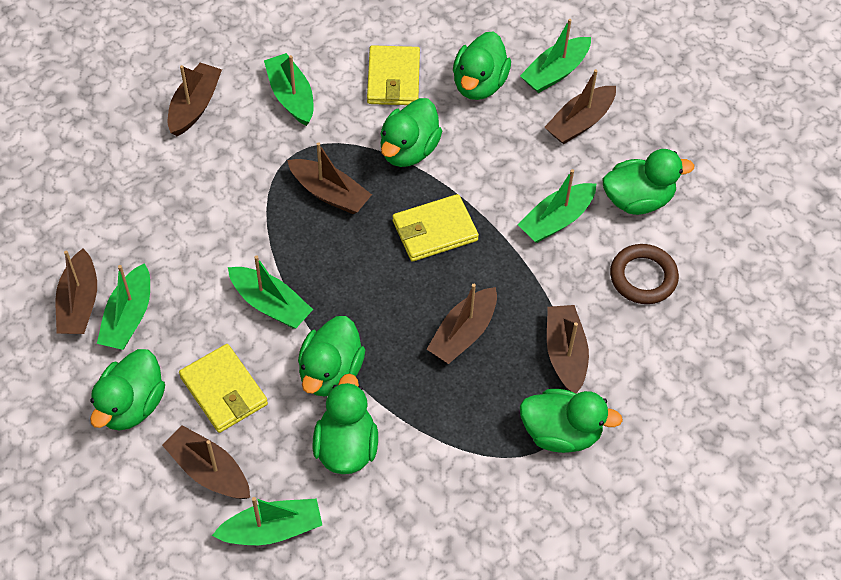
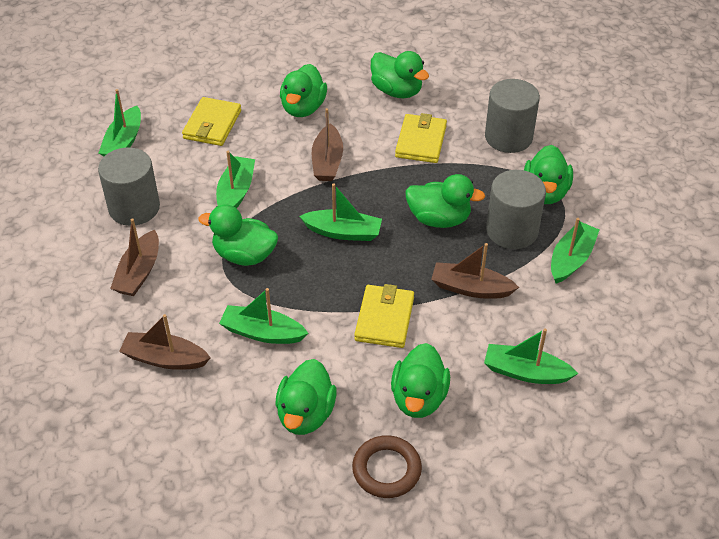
brown boat: 7 -> 4
grey cylinder: 0 -> 3

